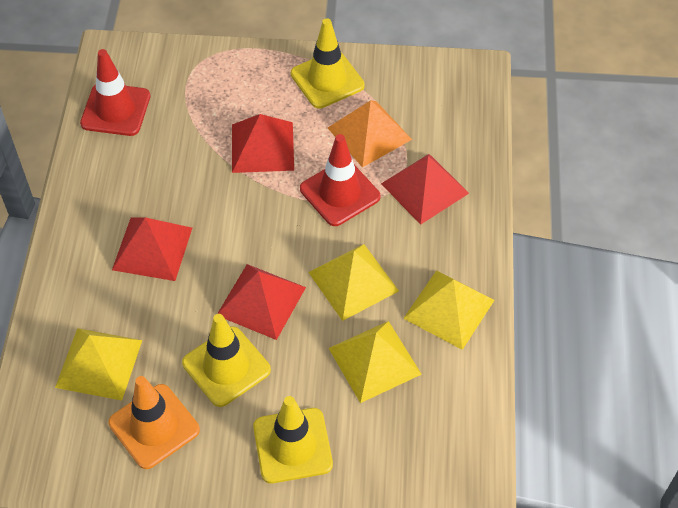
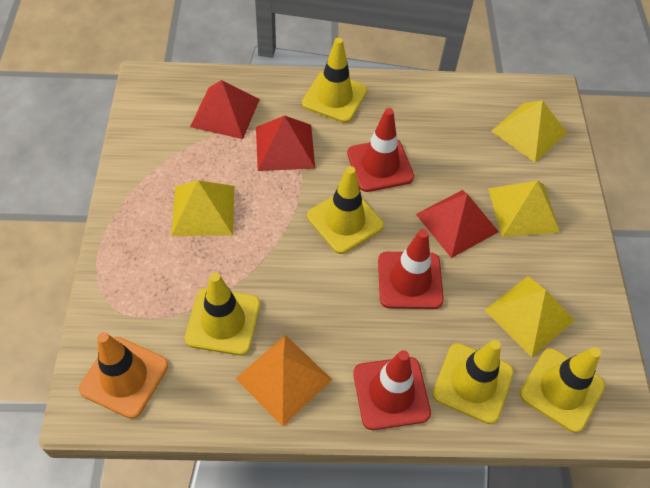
red pyramid: 4 -> 3
red traffic cone: 2 -> 3
yellow traffic cone: 3 -> 5

